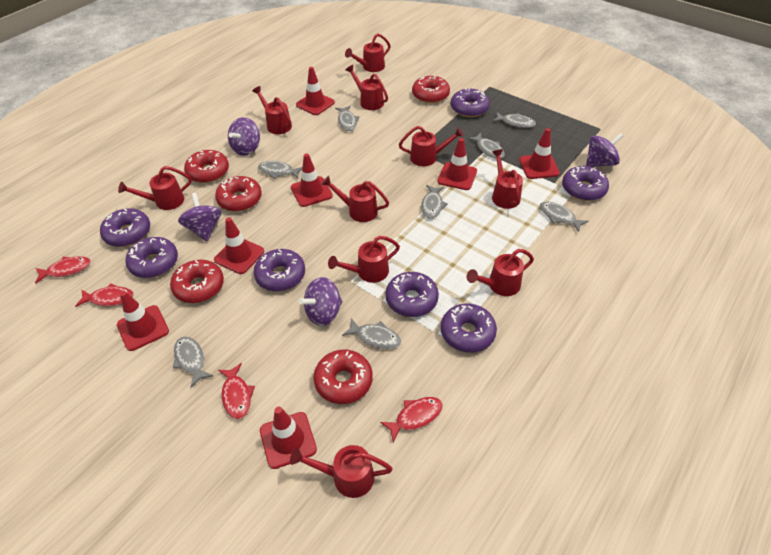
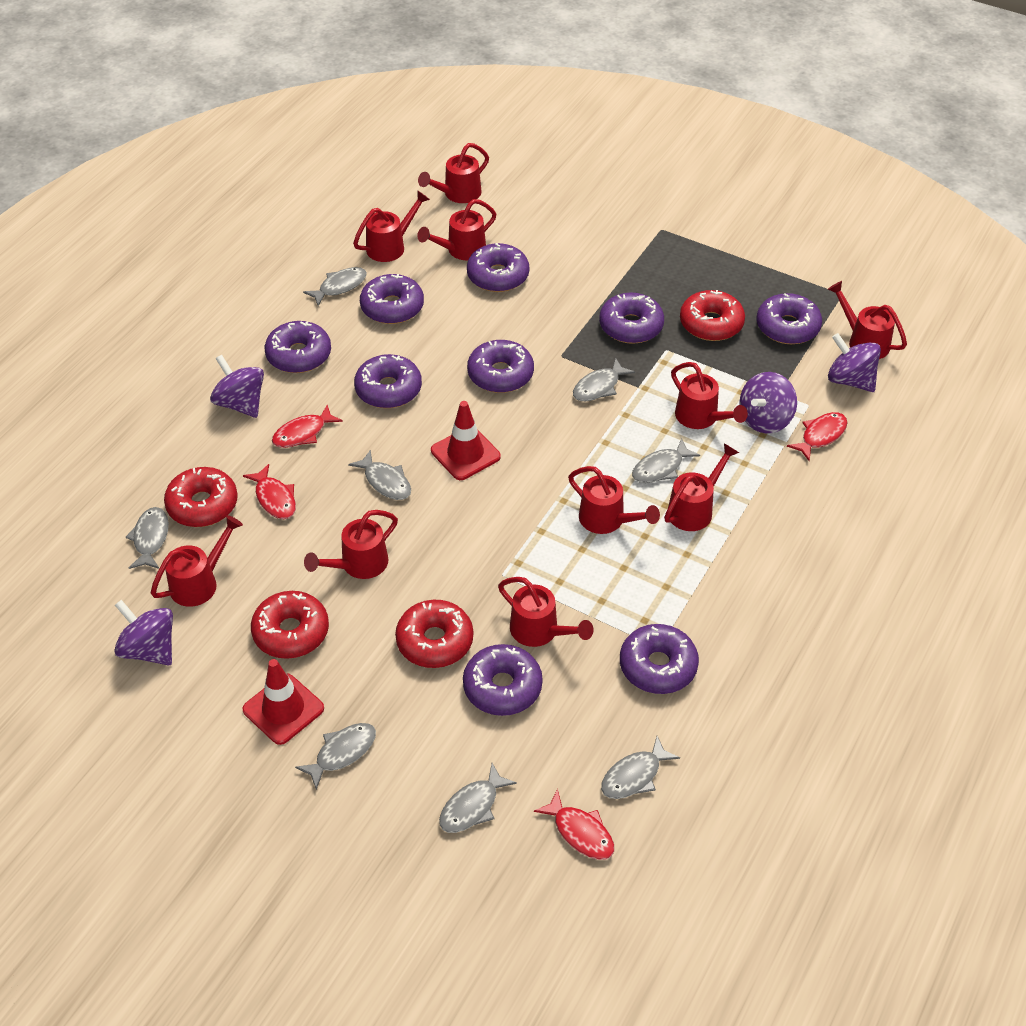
purple donut: 7 -> 9
red donut: 5 -> 4
red traffic cone: 7 -> 2

